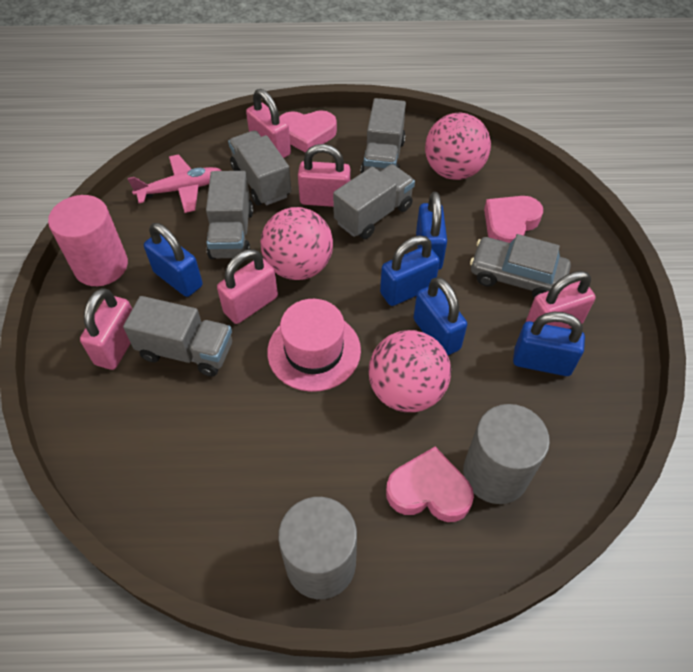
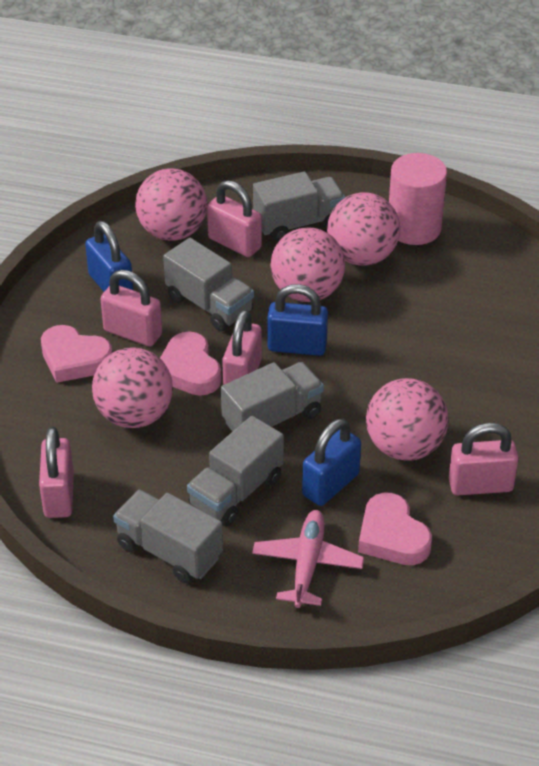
blue padlock: 5 -> 3
grey car: 1 -> 0
grey cylinder: 2 -> 0
pink ball: 3 -> 5
pink hat: 1 -> 0

